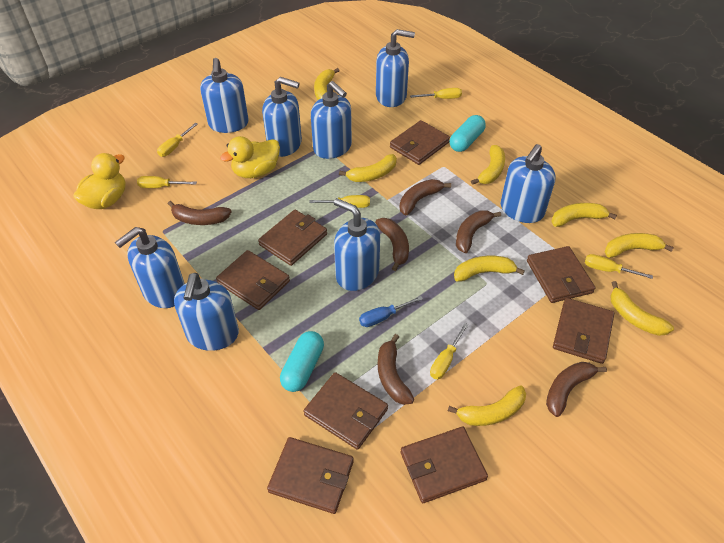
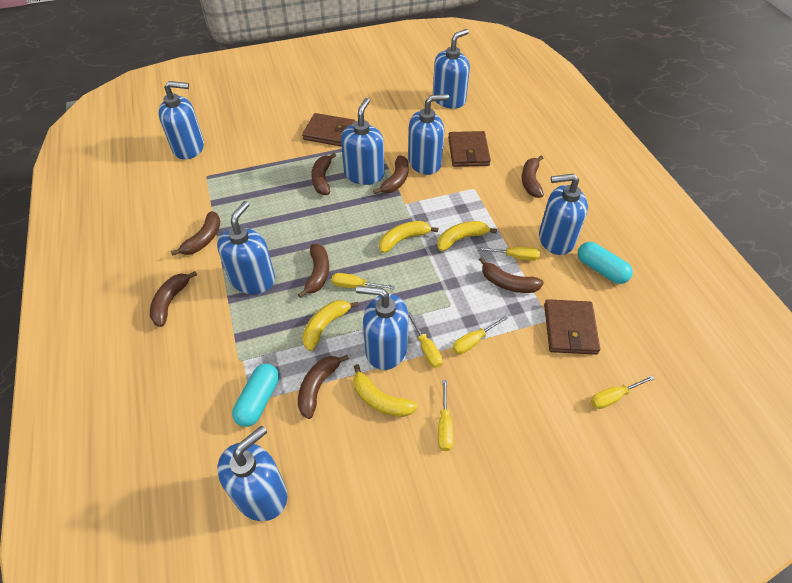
blue screwdriver: 1 -> 0
brown banana: 6 -> 8
brown wallet: 8 -> 3
yellow banana: 8 -> 4
yellow duck: 2 -> 0

